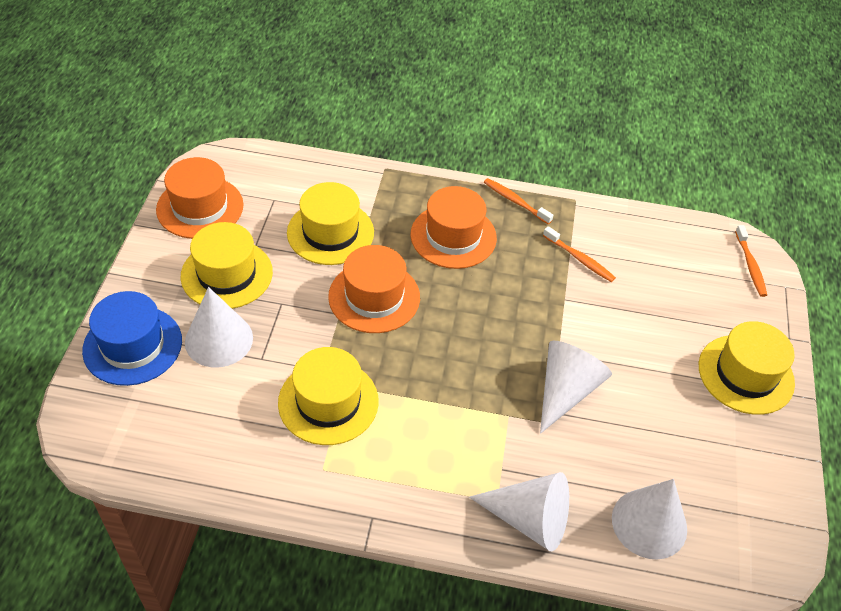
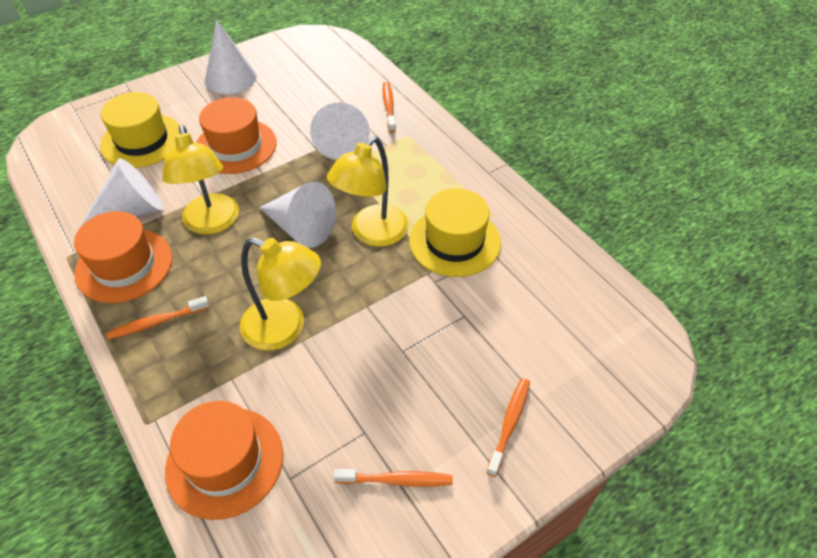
blue hat: 1 -> 0
orange toothbrush: 3 -> 4
yellow hat: 4 -> 2
yellow lamp: 0 -> 3

